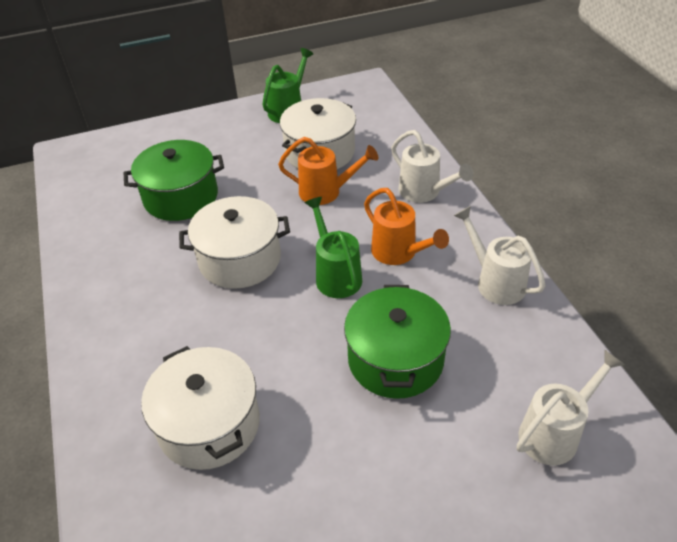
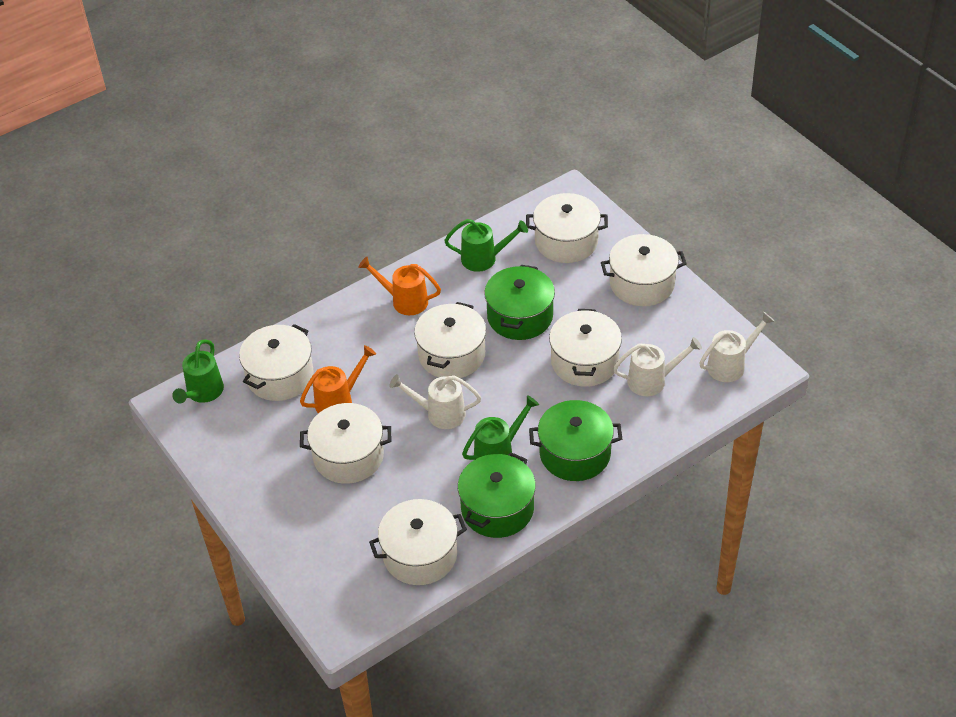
green pot: 2 -> 3
green watering can: 2 -> 3
white pot: 3 -> 7

